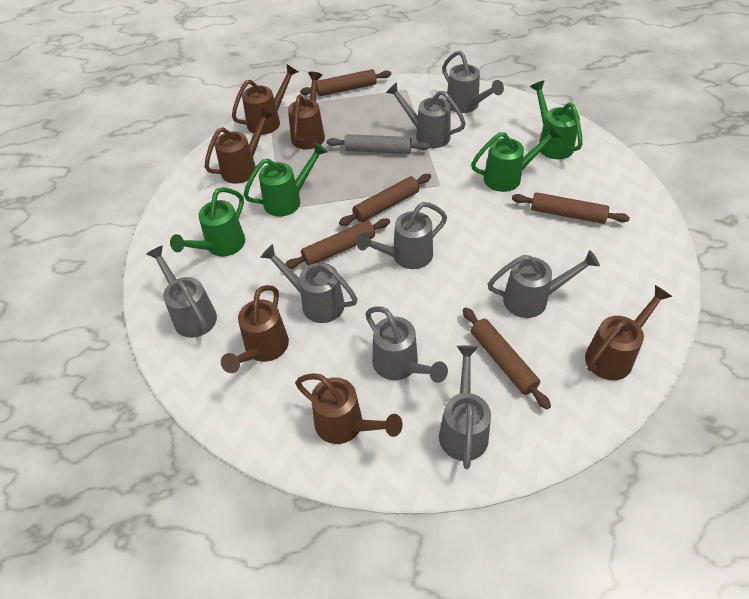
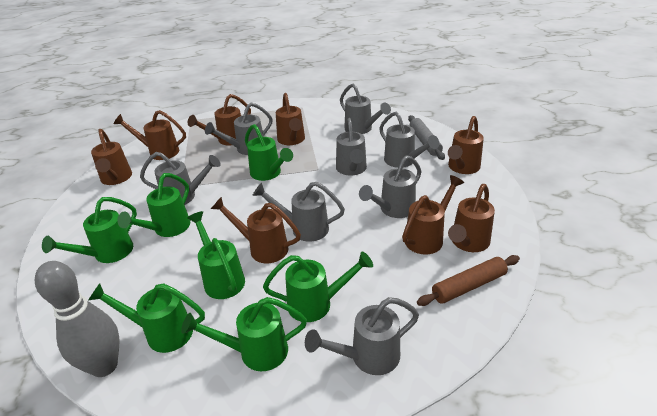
brown rolling pin: 5 -> 1
brown watering can: 6 -> 8
green watering can: 4 -> 7
grey bowling pin: 0 -> 1

